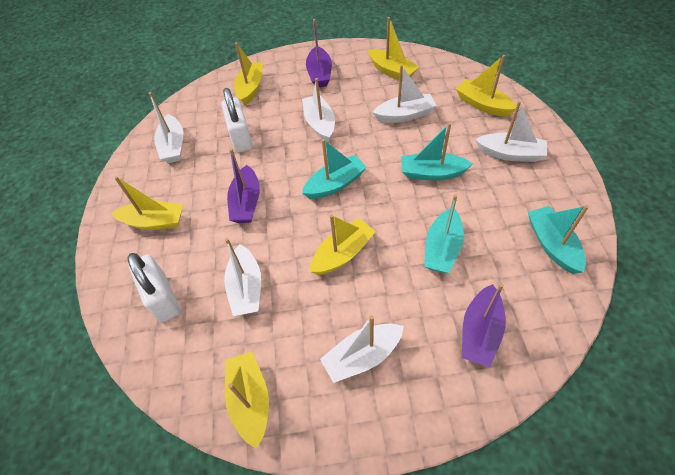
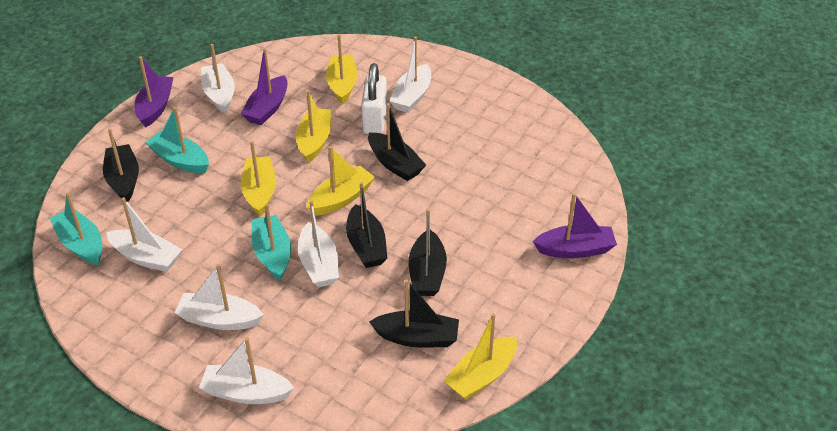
black boat: 0 -> 5
turquoise boat: 4 -> 3
white padlock: 2 -> 1
yellow boat: 6 -> 5

